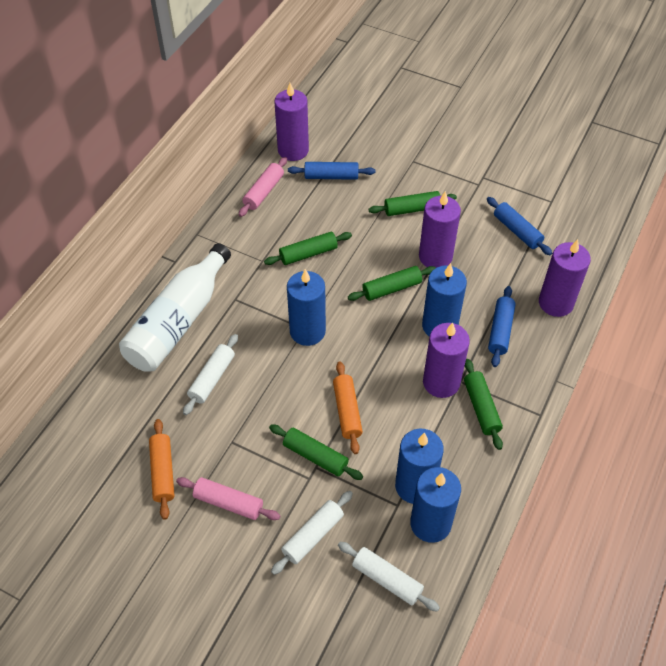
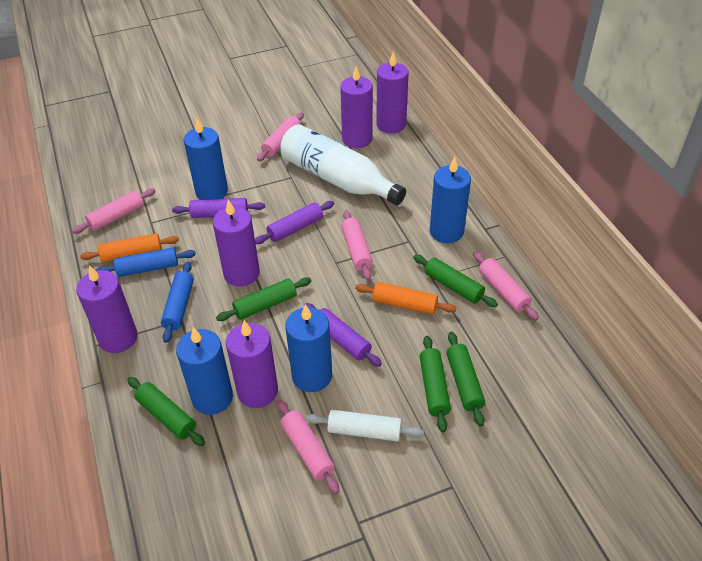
blue rolling pin: 3 -> 2
pink rolling pin: 2 -> 5
purple candle: 4 -> 5
purple rolling pin: 0 -> 3
white rolling pin: 3 -> 1

